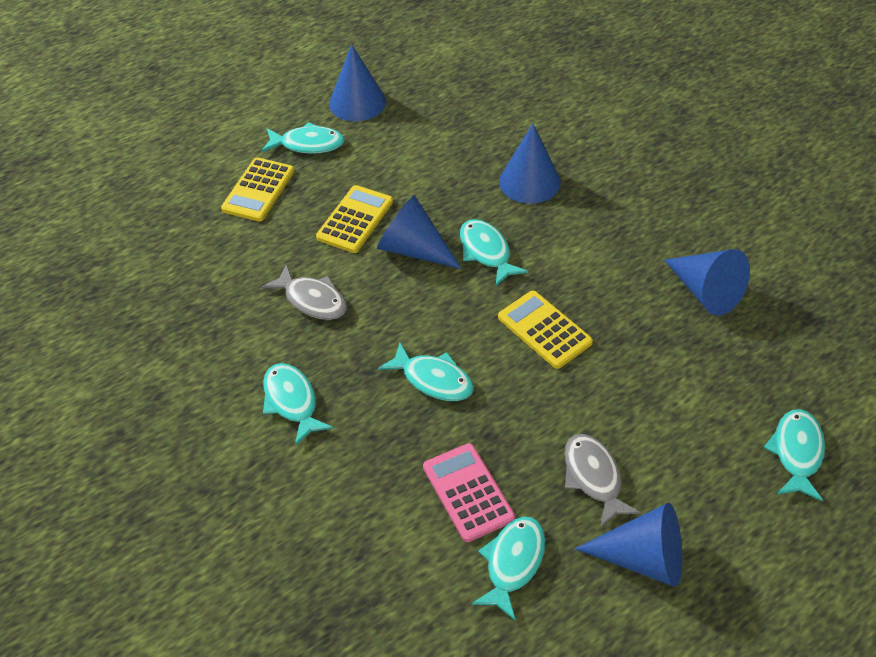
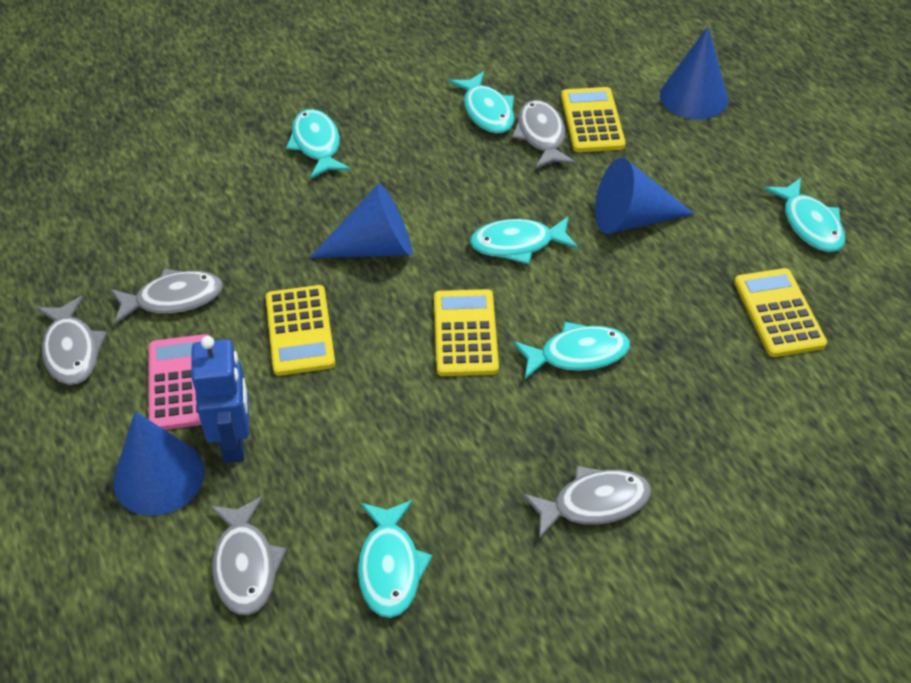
blue cone: 5 -> 4
blue robot: 0 -> 1
grey fish: 2 -> 5
yellow calculator: 3 -> 4

